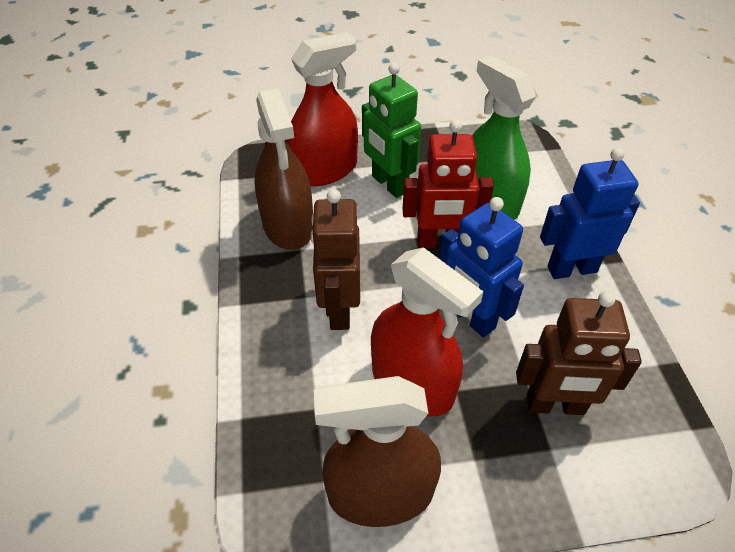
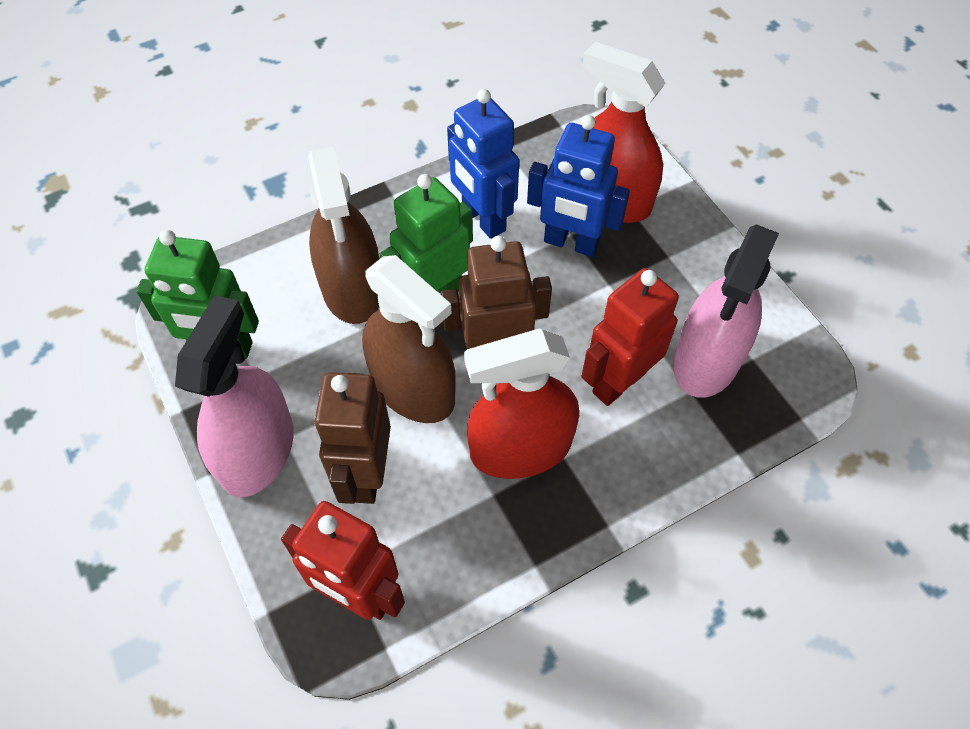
green robot: 1 -> 2
green spray bottle: 1 -> 0
pink spray bottle: 0 -> 2
red robot: 1 -> 2

